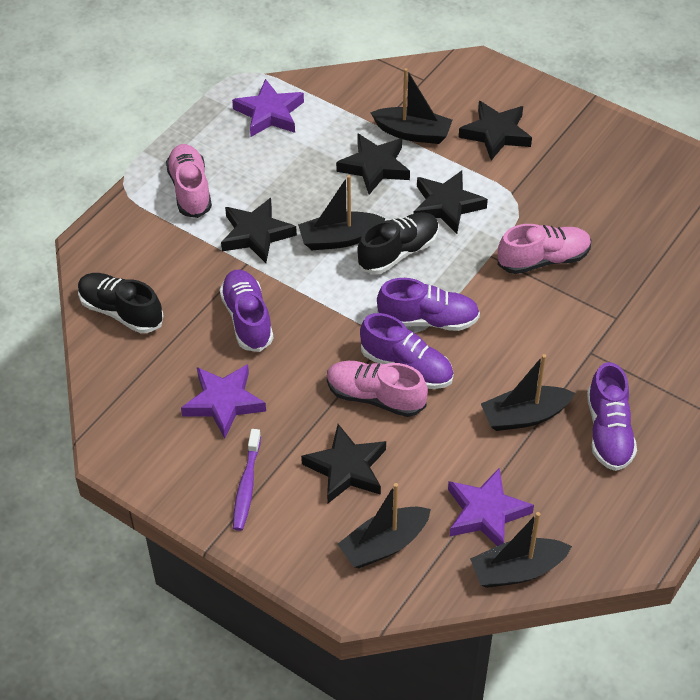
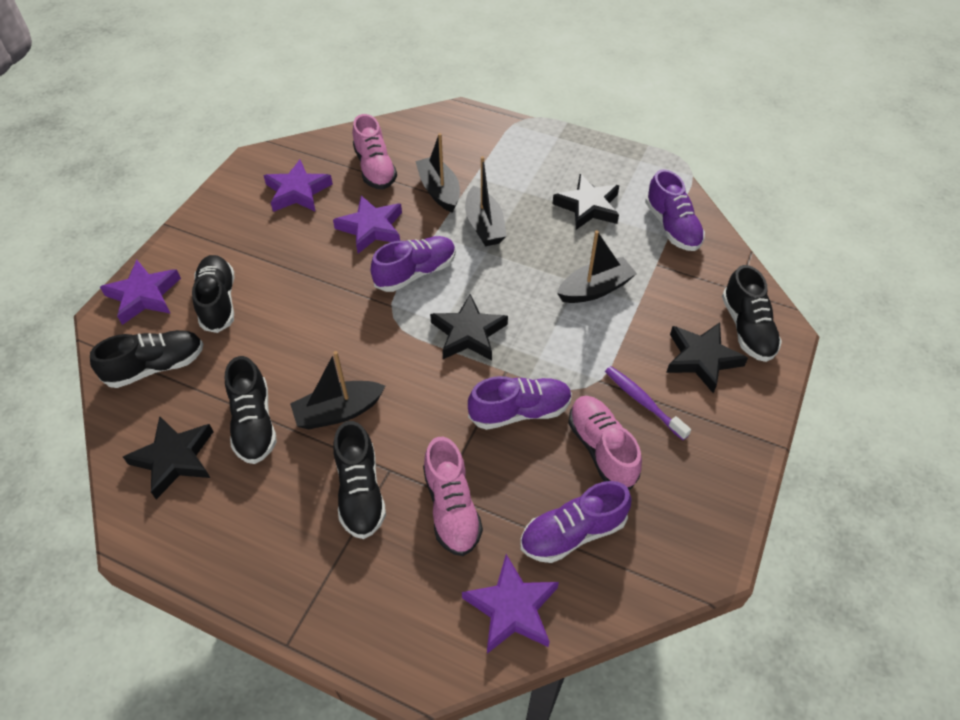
black boat: 5 -> 4
black shoe: 2 -> 5
black star: 5 -> 4
purple star: 3 -> 4

